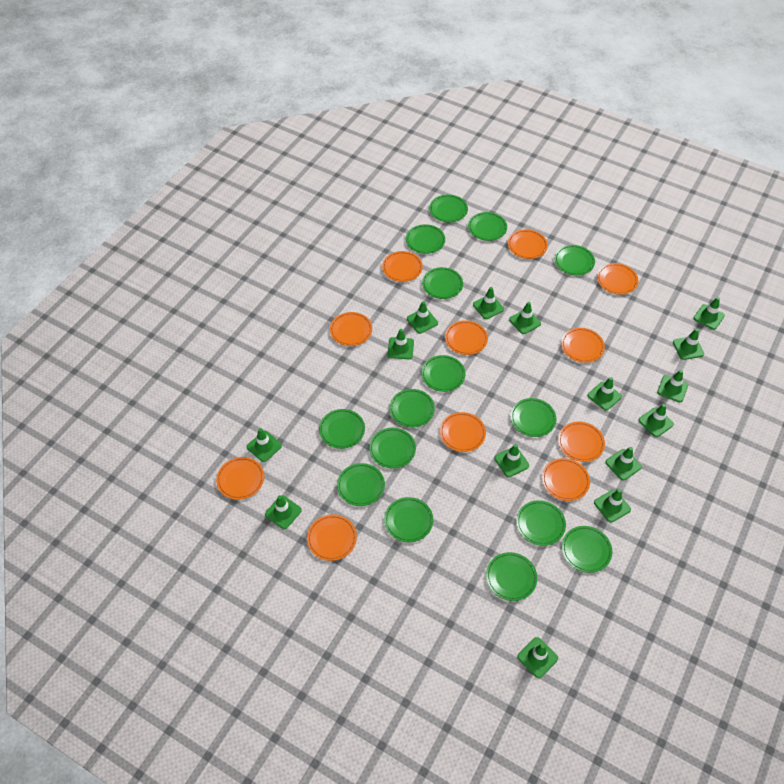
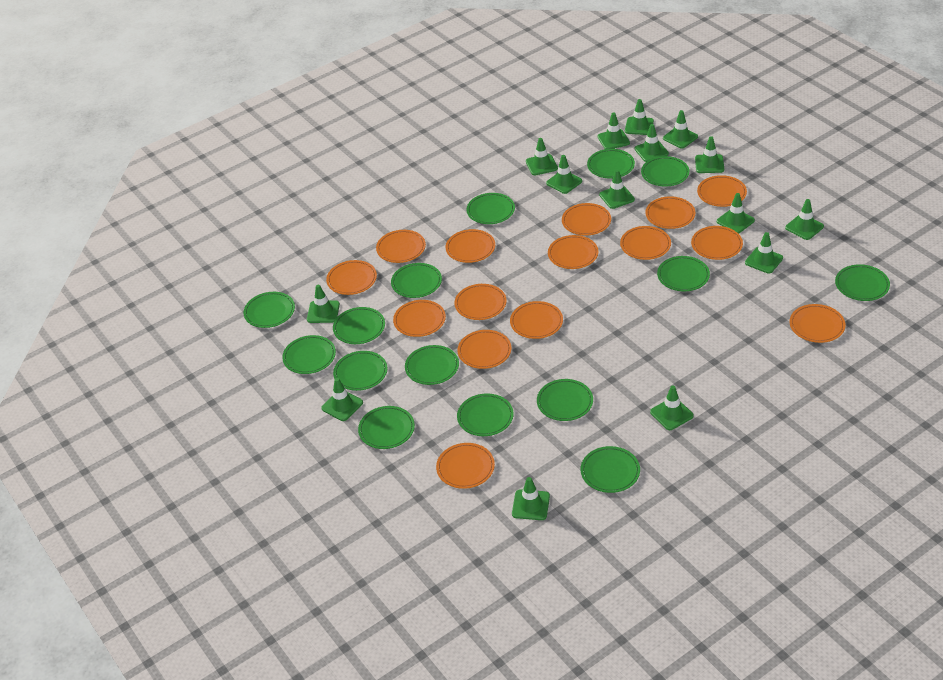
orange plate: 11 -> 15

